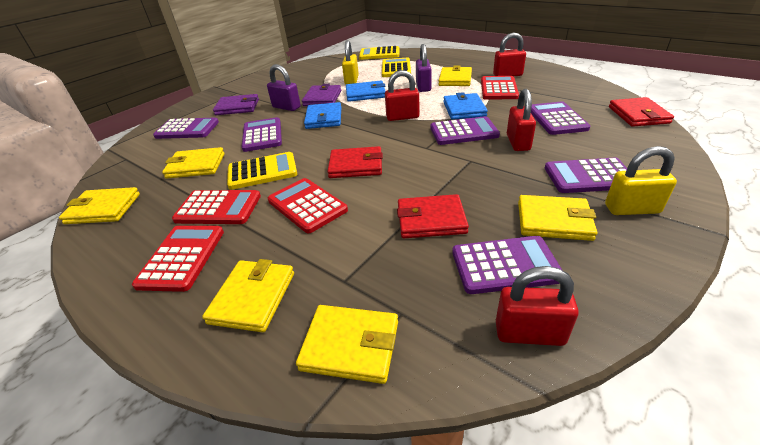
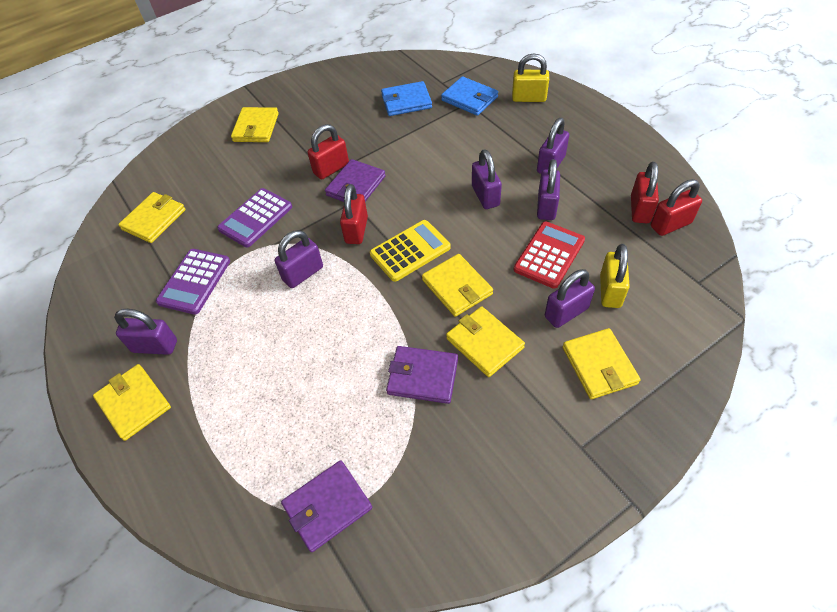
blue wallet: 3 -> 2
purple calculator: 6 -> 2
purple padlock: 2 -> 6
purple wallet: 2 -> 3
red calculator: 4 -> 1
red wallet: 3 -> 0
yellow calculator: 3 -> 1

